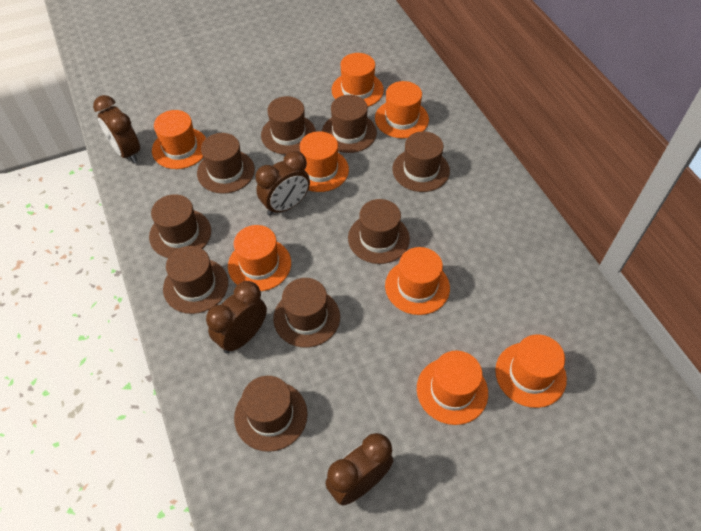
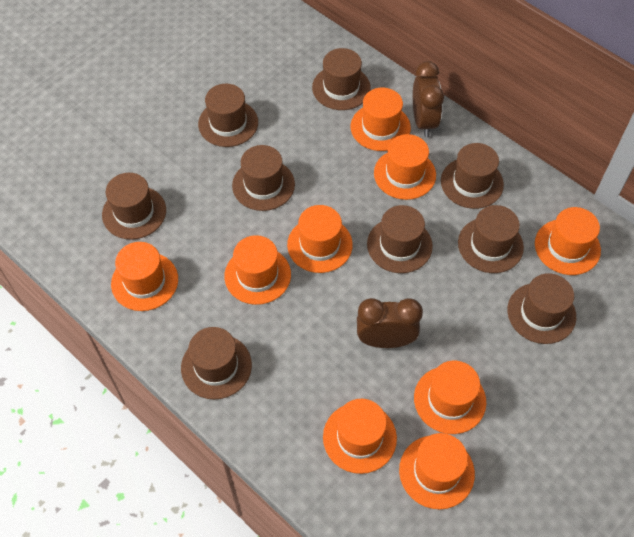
brown clock: 4 -> 2
orange hat: 8 -> 9

